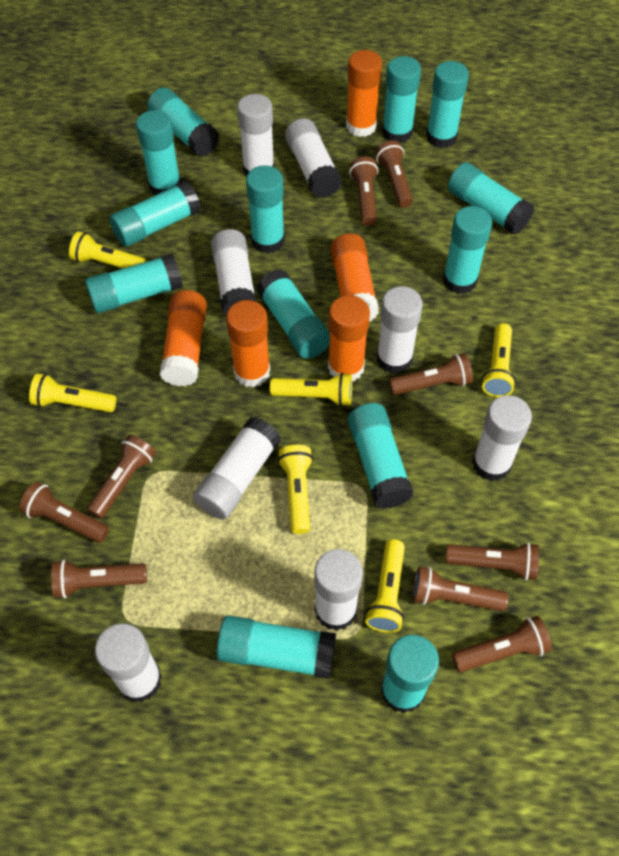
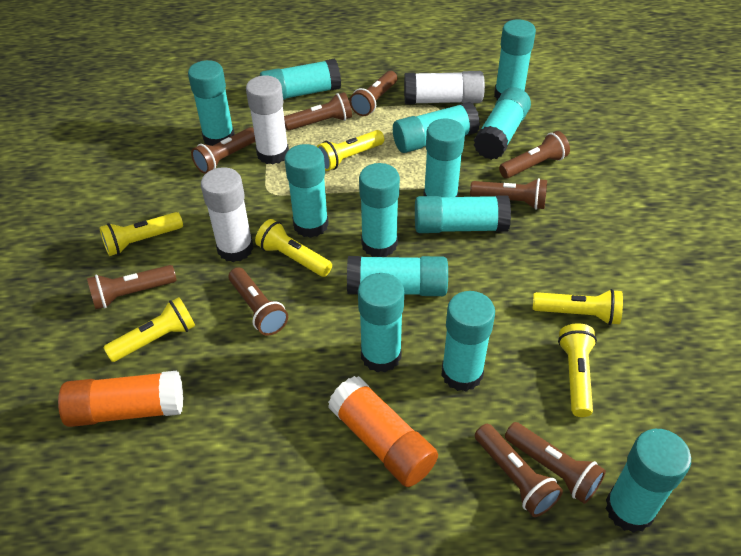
orange glue stick: 5 -> 2
white glue stick: 8 -> 3

